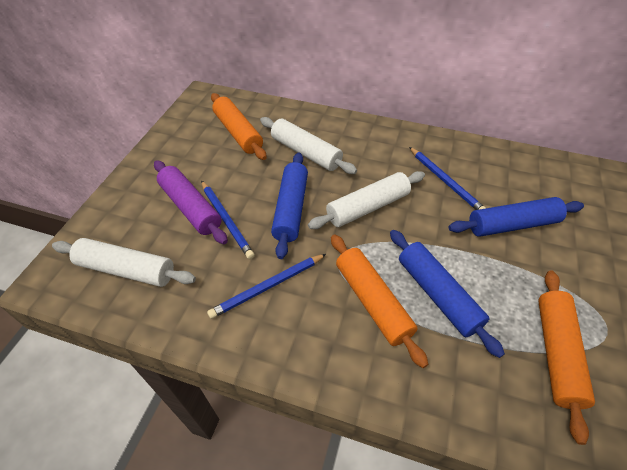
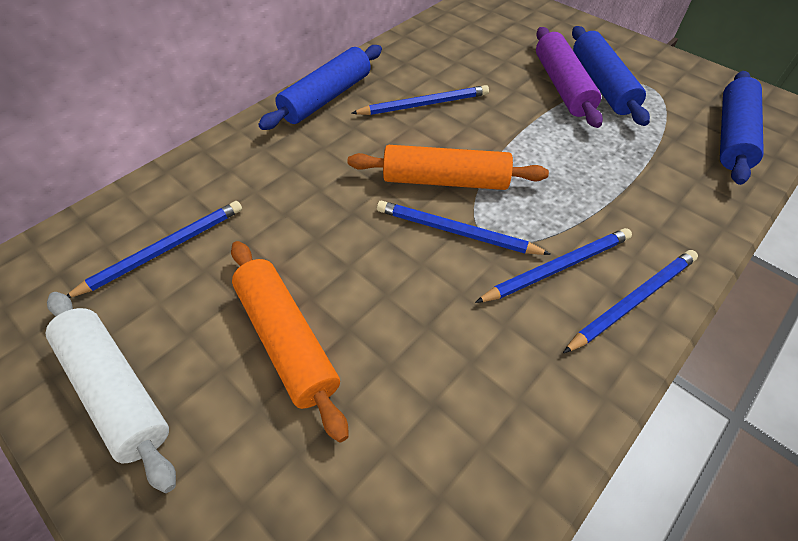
blue pencil: 3 -> 5
orange rolling pin: 3 -> 2
white rolling pin: 3 -> 1

